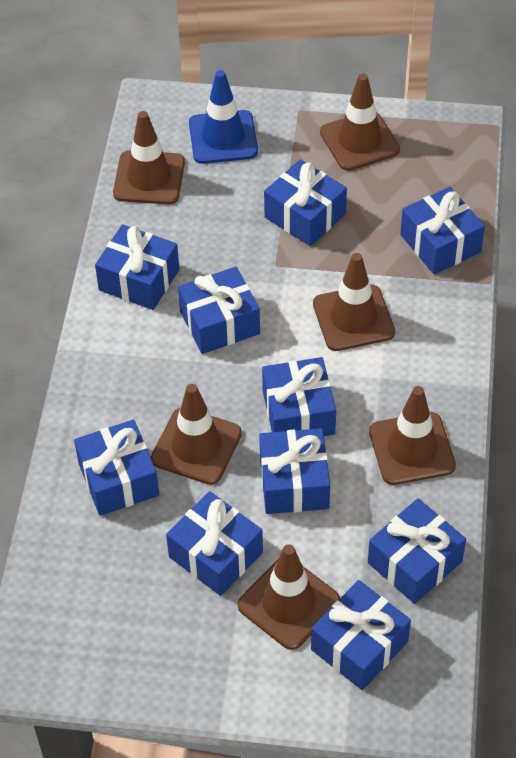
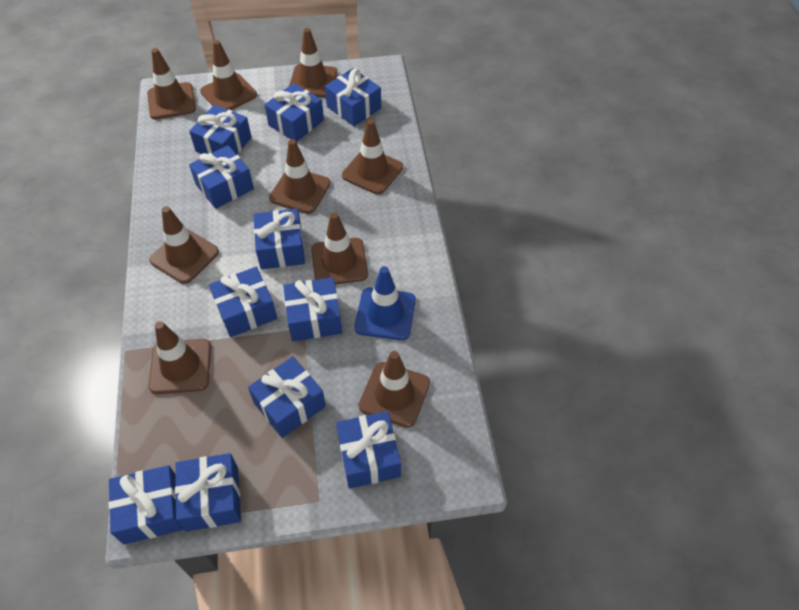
blue gift: 10 -> 11
brown traffic cone: 6 -> 9

